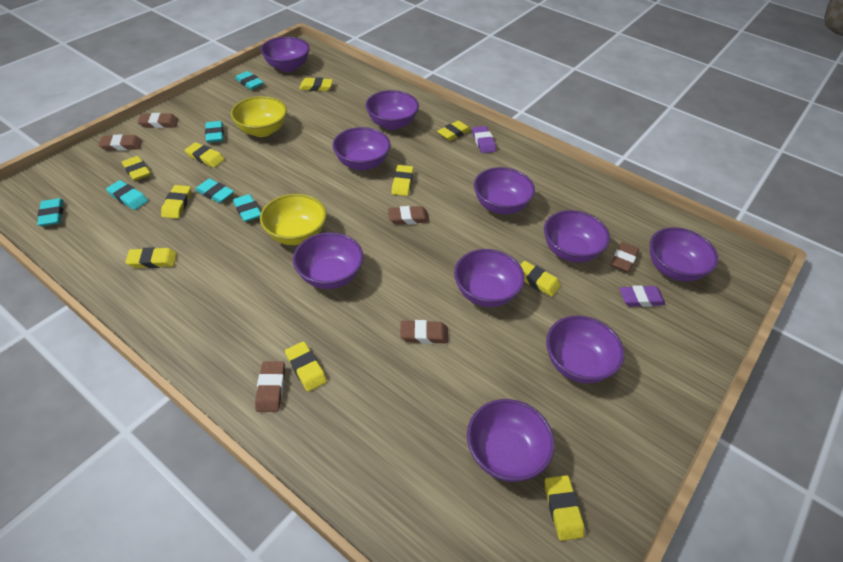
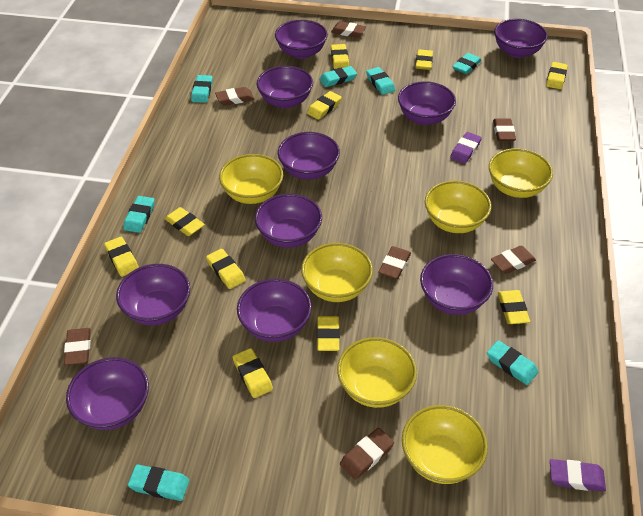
brown eraser: 6 -> 7
turquoise eraser: 6 -> 7
yellow bowl: 2 -> 6

